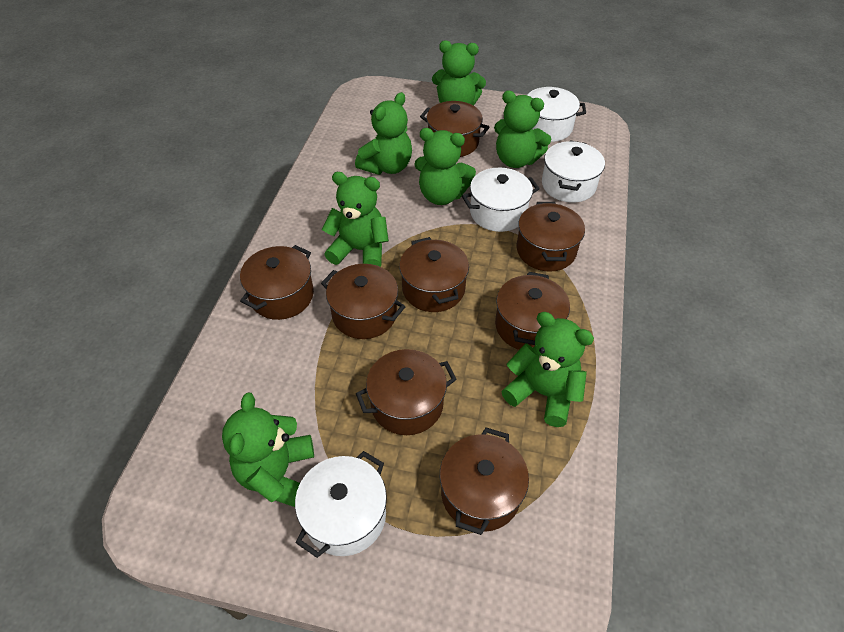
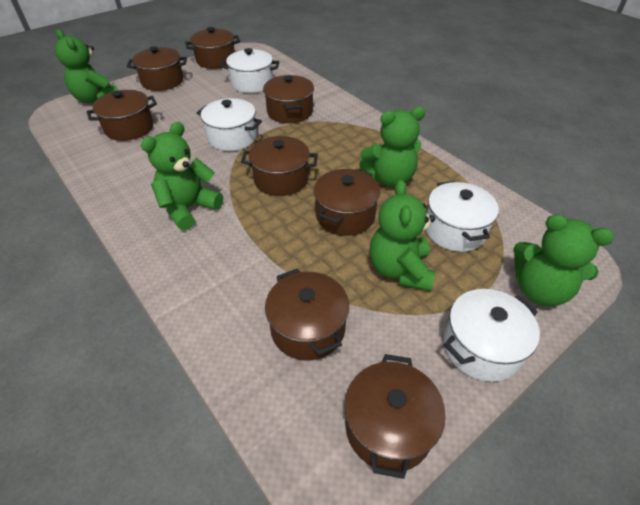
green teddy bear: 7 -> 5

